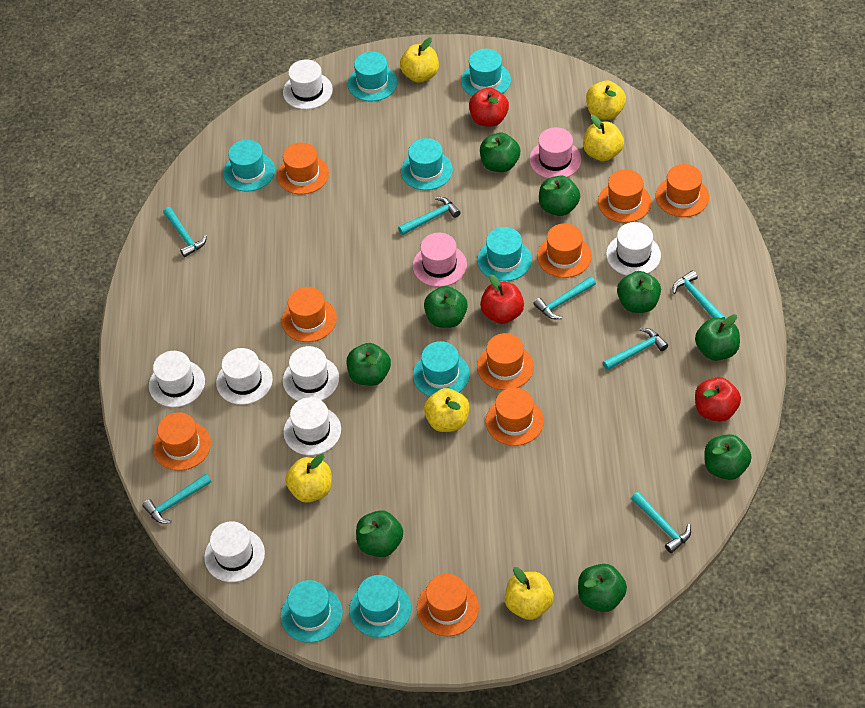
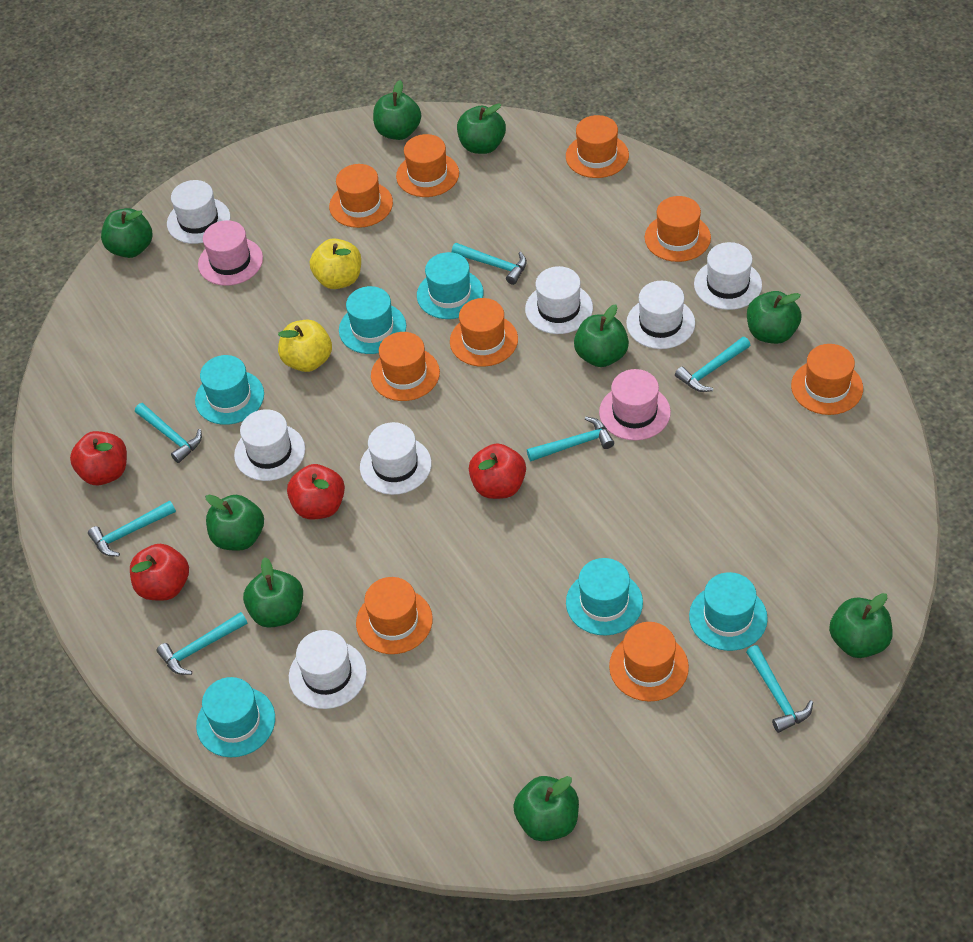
red apple: 3 -> 4
turquoise hat: 8 -> 6
yellow apple: 6 -> 2

